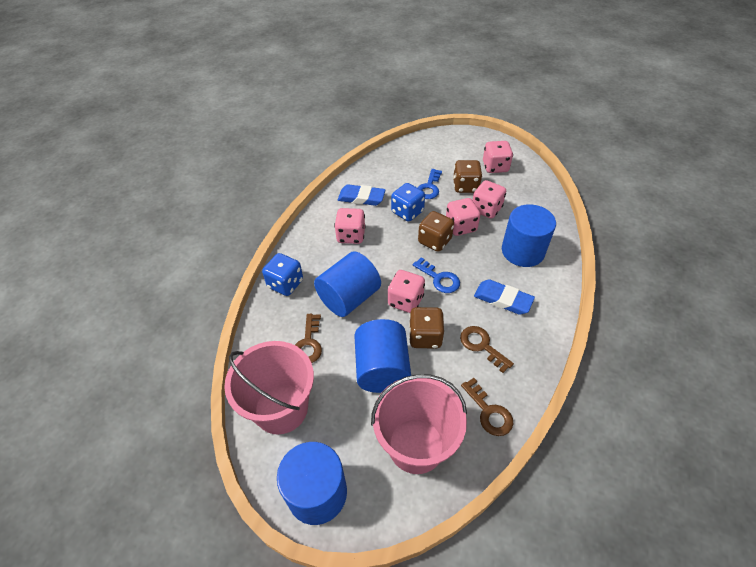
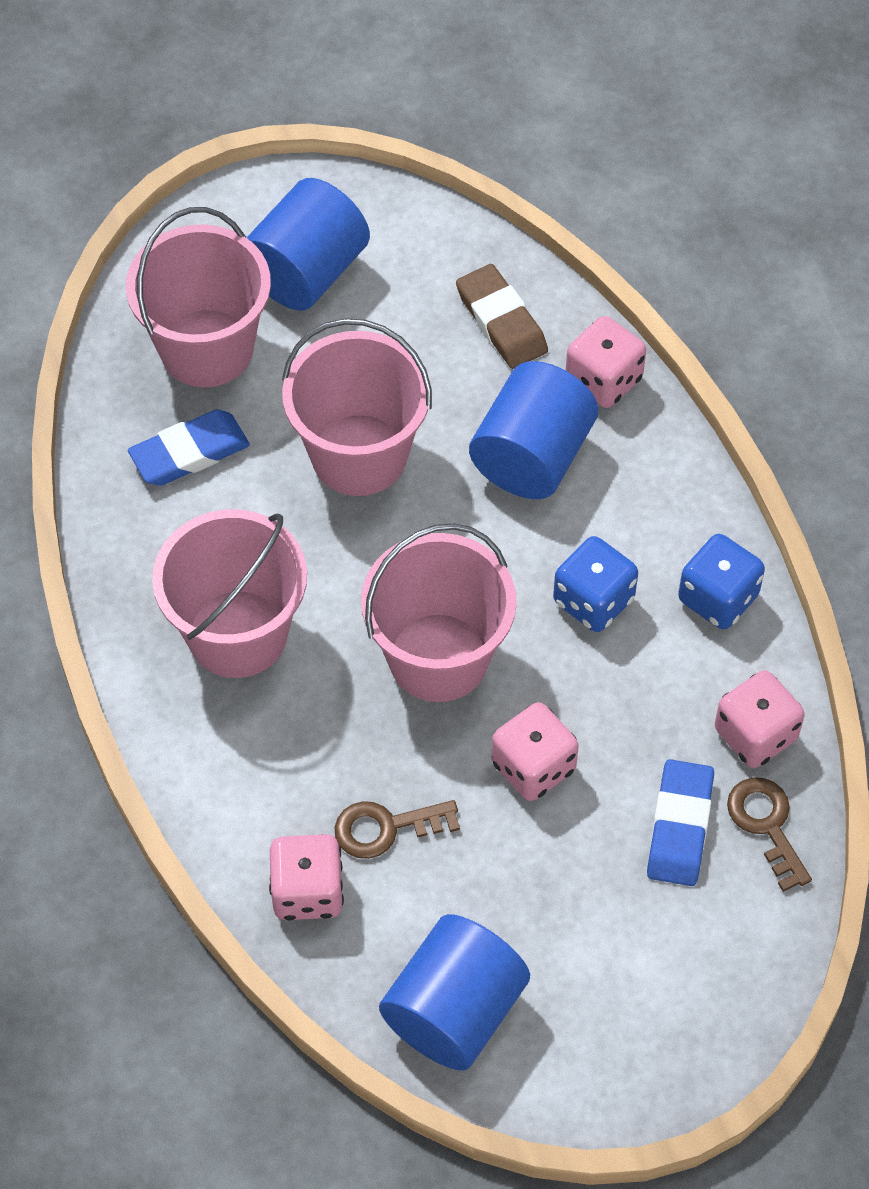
blue cylinder: 4 -> 3
blue key: 2 -> 0
brown dice: 3 -> 0
brown eraser: 0 -> 1
brown key: 3 -> 2
pink bucket: 2 -> 4
pink dice: 5 -> 4

